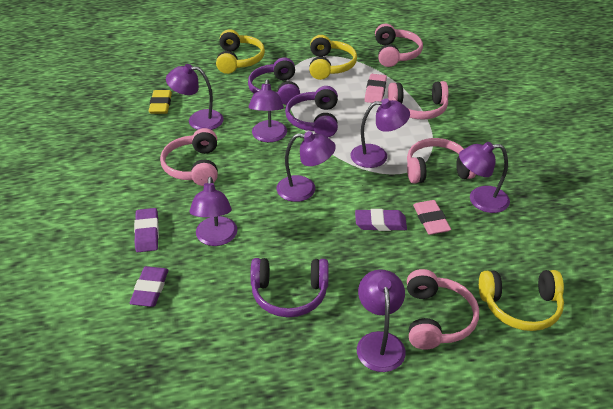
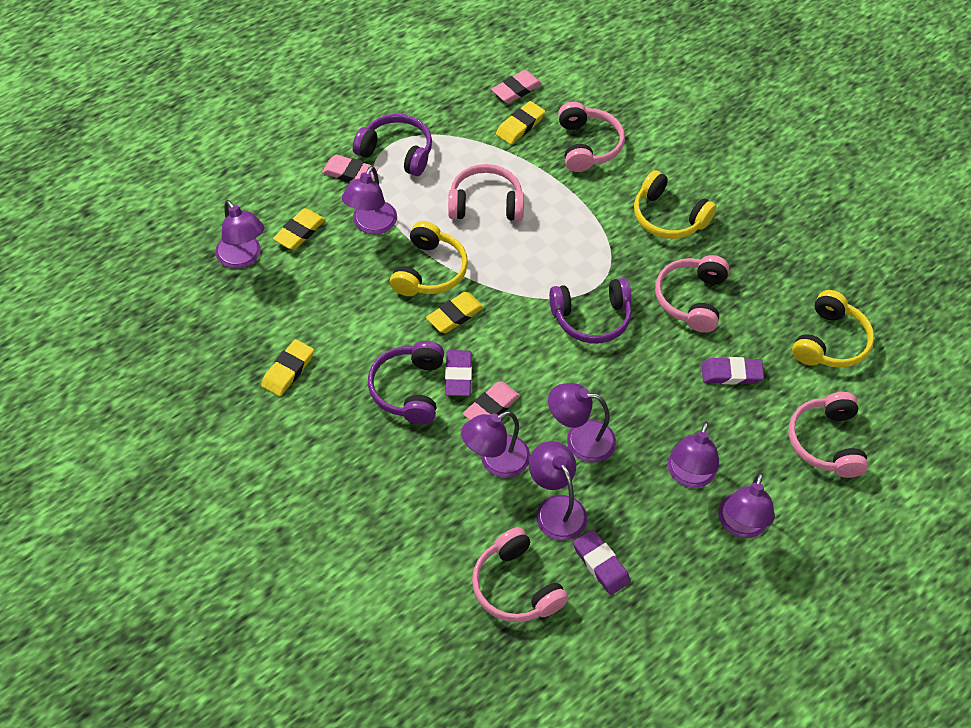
pink eraser: 2 -> 3
yellow eraser: 1 -> 4

